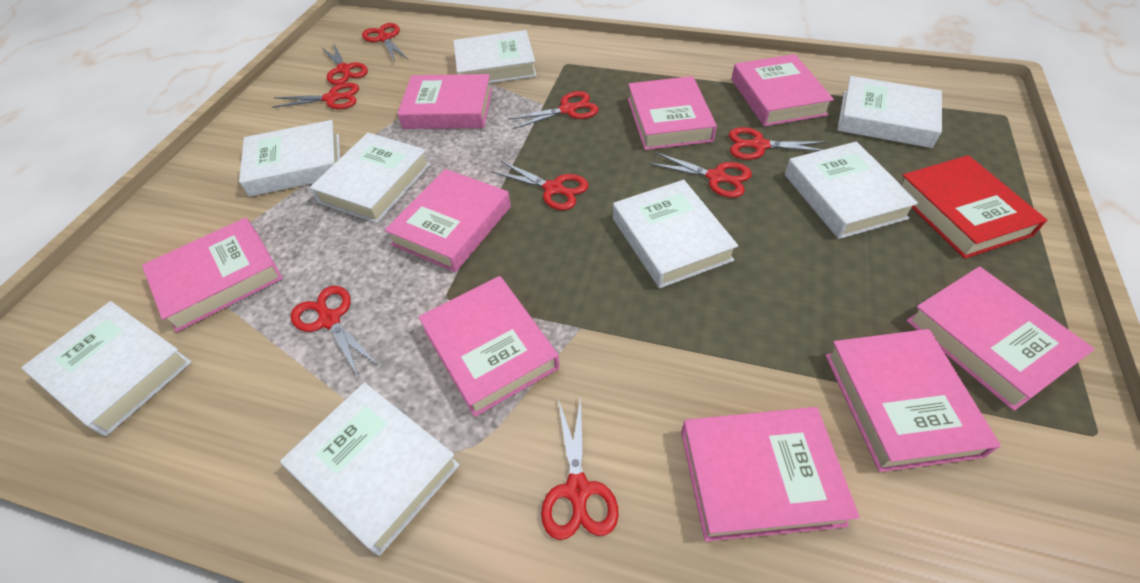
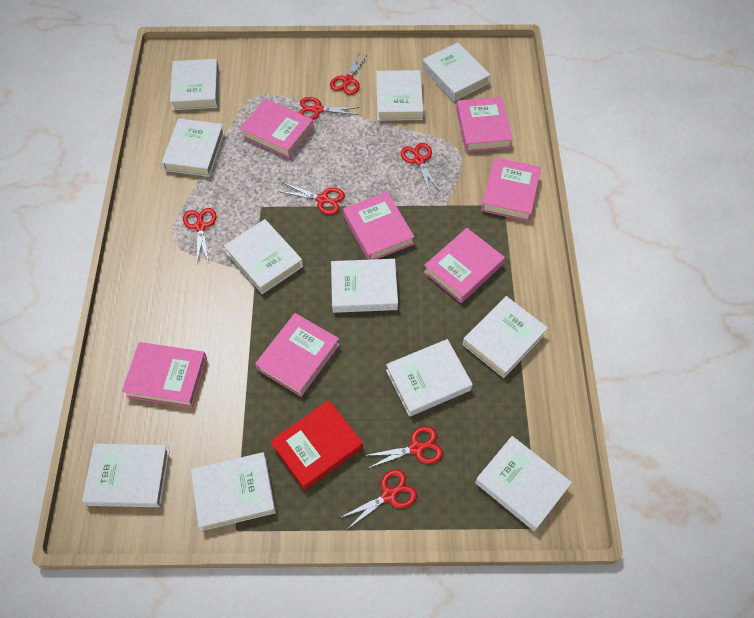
pink book: 9 -> 7
red scissors: 9 -> 7
white book: 8 -> 11

